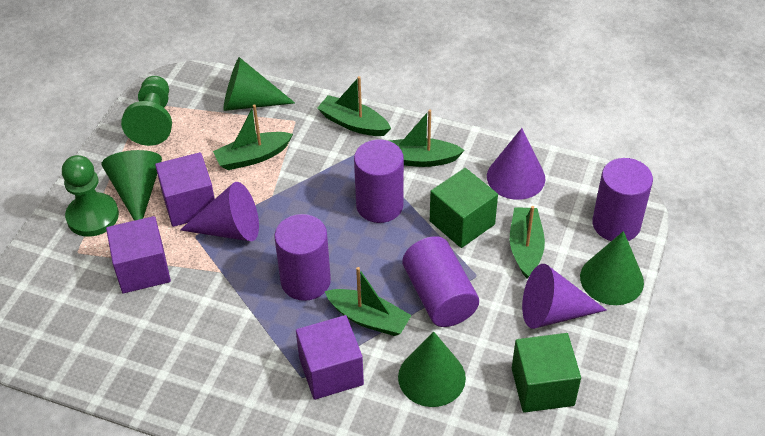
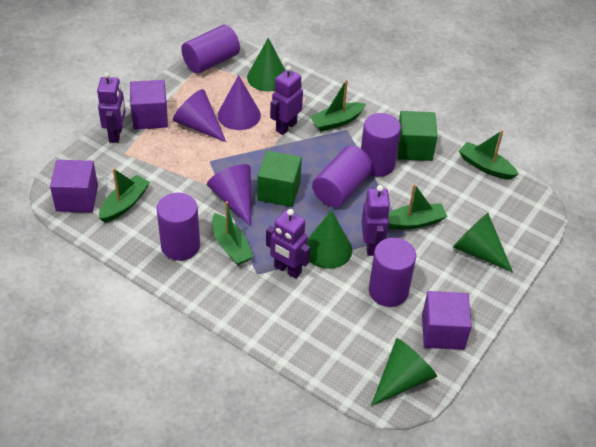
green pawn: 2 -> 0
purple cylinder: 4 -> 5
purple robot: 0 -> 4

